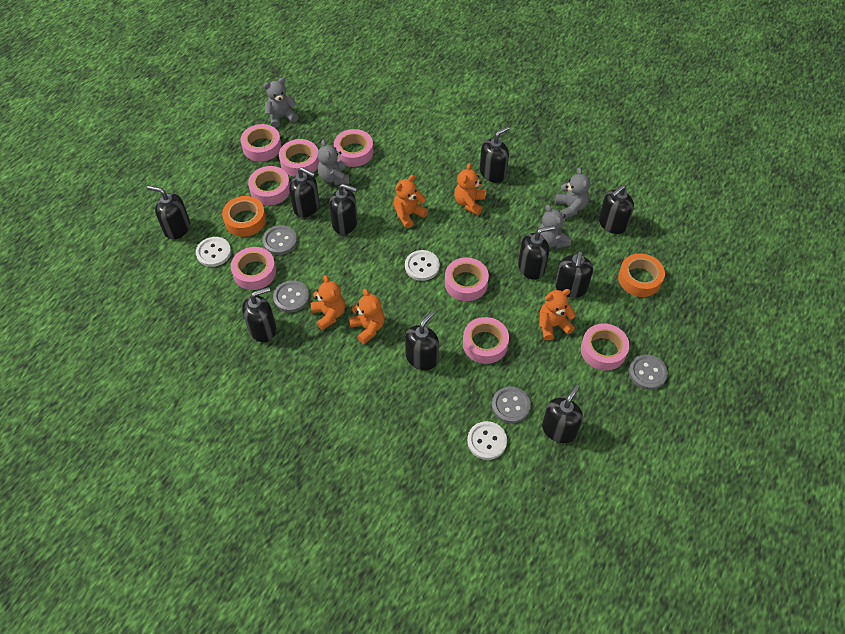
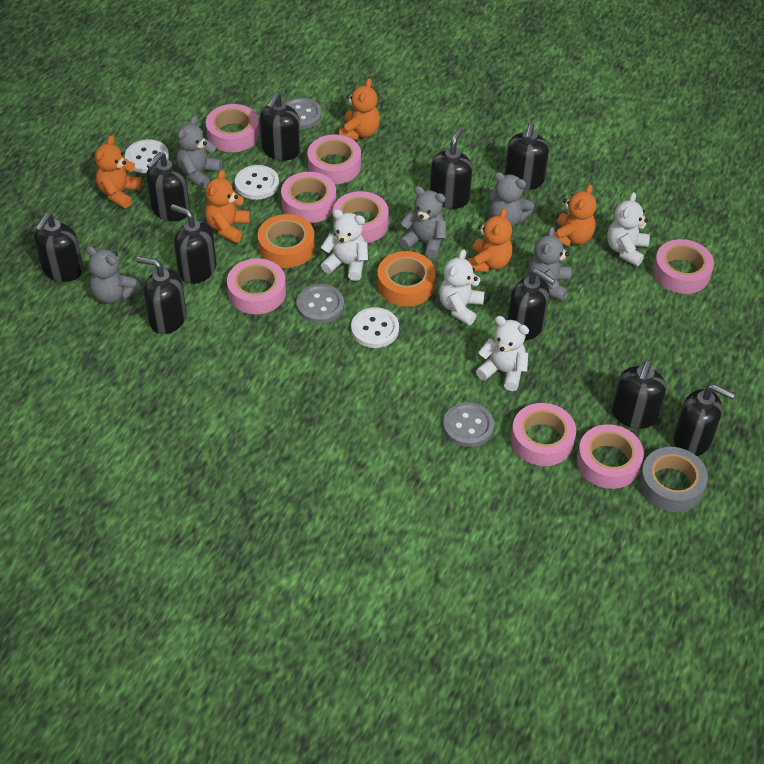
grey button: 4 -> 3
grey tape: 0 -> 1
grey teddy bear: 4 -> 5
white teddy bear: 0 -> 4

